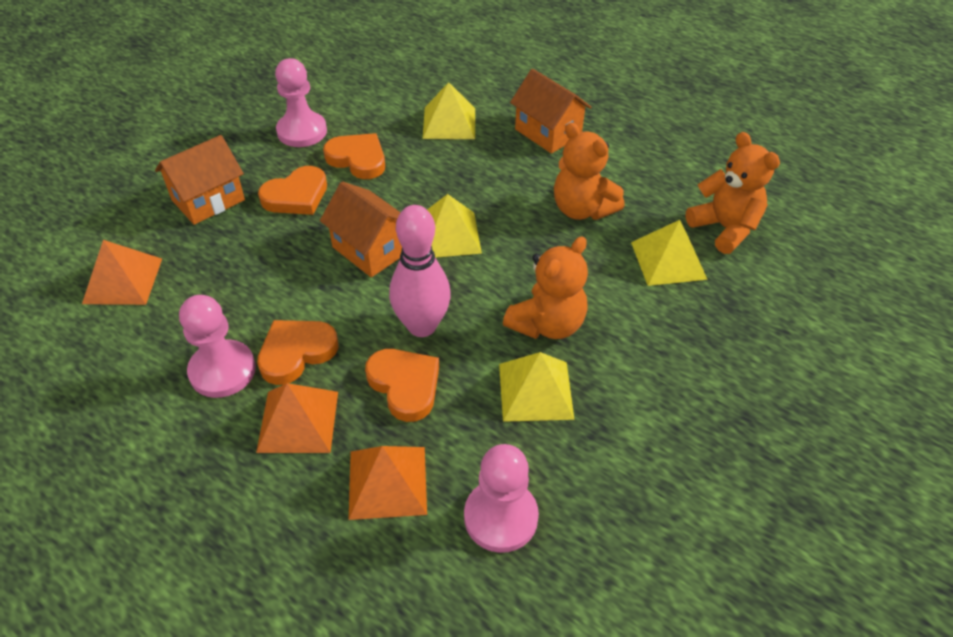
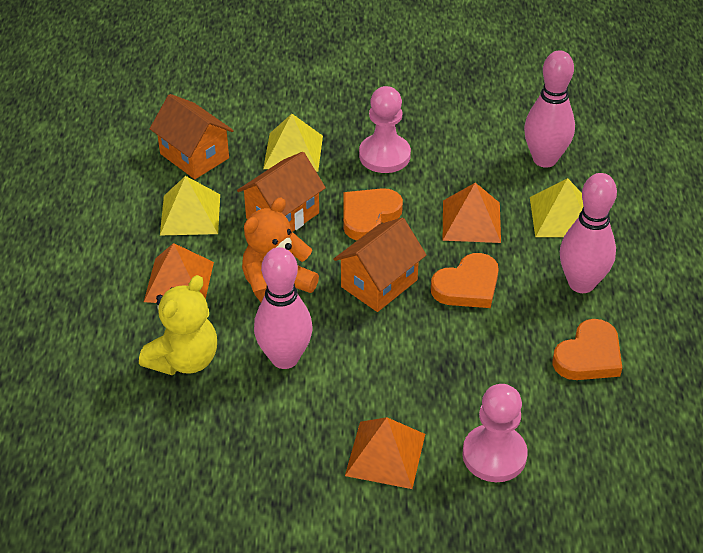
orange heart: 4 -> 3
orange teddy bear: 3 -> 1
pink bowling pin: 1 -> 3
pink pawn: 3 -> 2
yellow pyramid: 4 -> 3
yellow teddy bear: 0 -> 1

